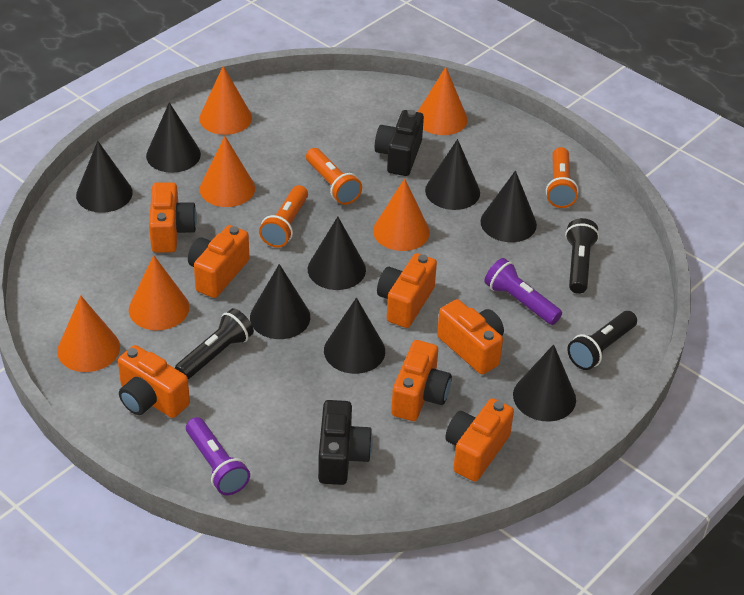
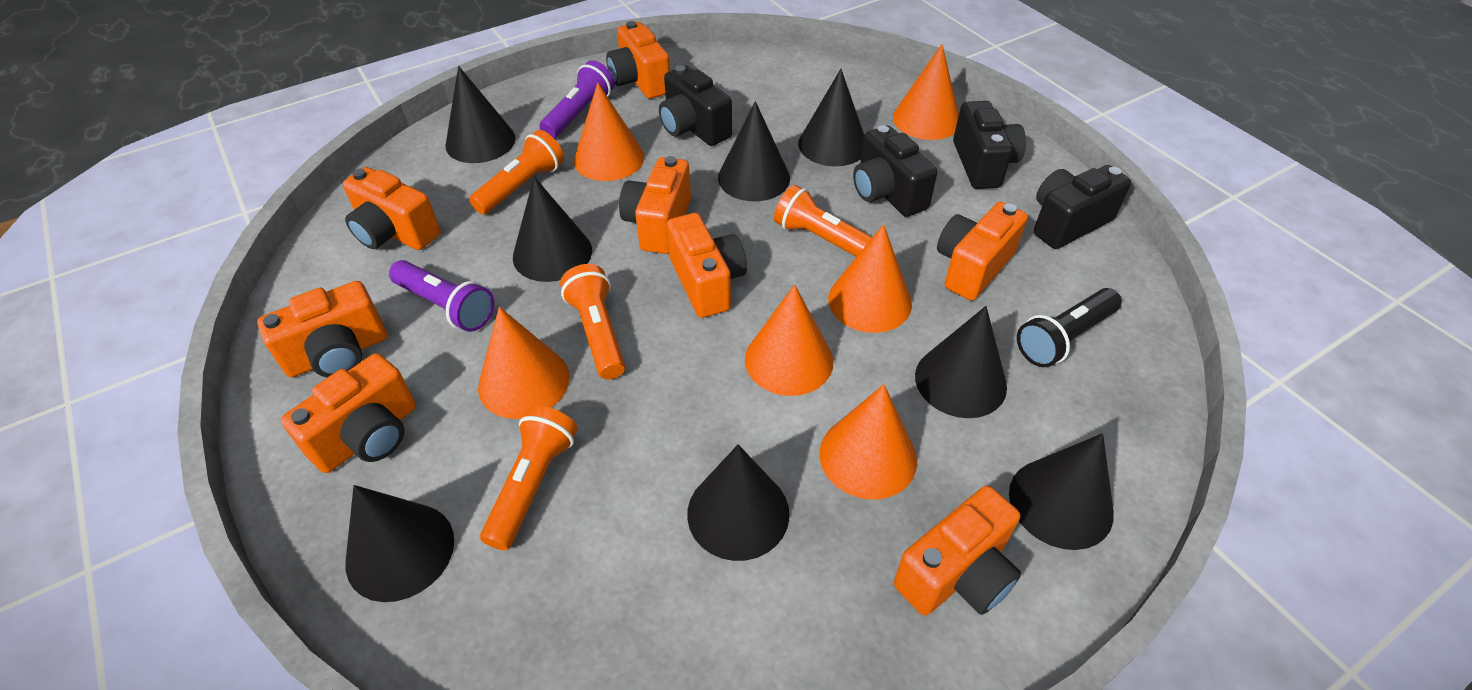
black camera: 2 -> 4
black flashlight: 3 -> 1
orange camera: 7 -> 8
orange flashlight: 3 -> 4

